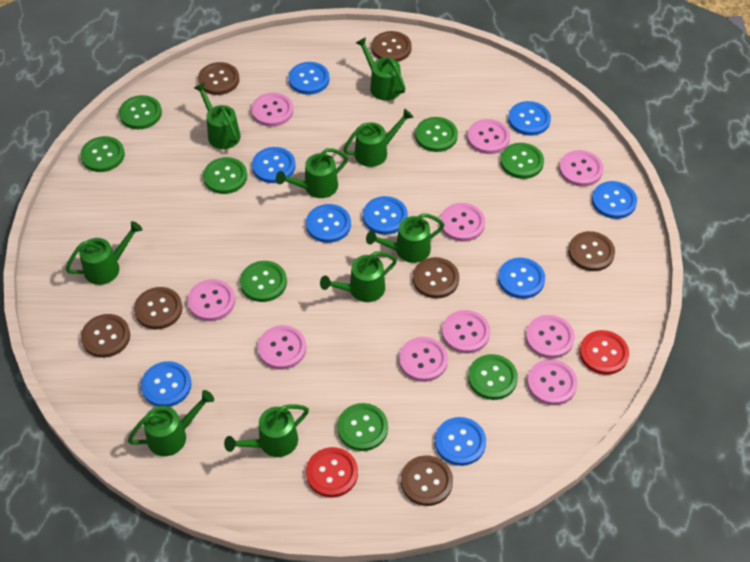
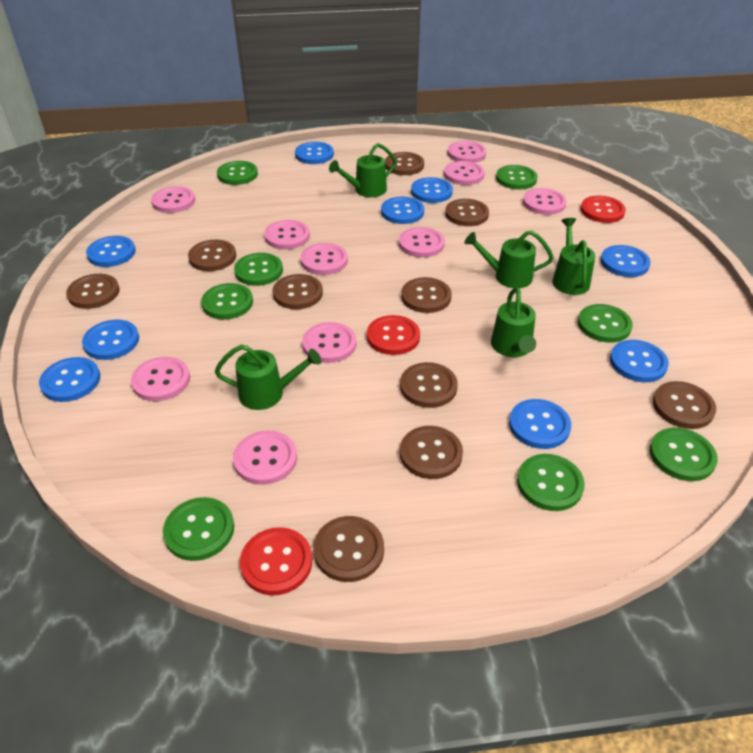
brown button: 7 -> 10
green watering can: 9 -> 5
red button: 2 -> 3

